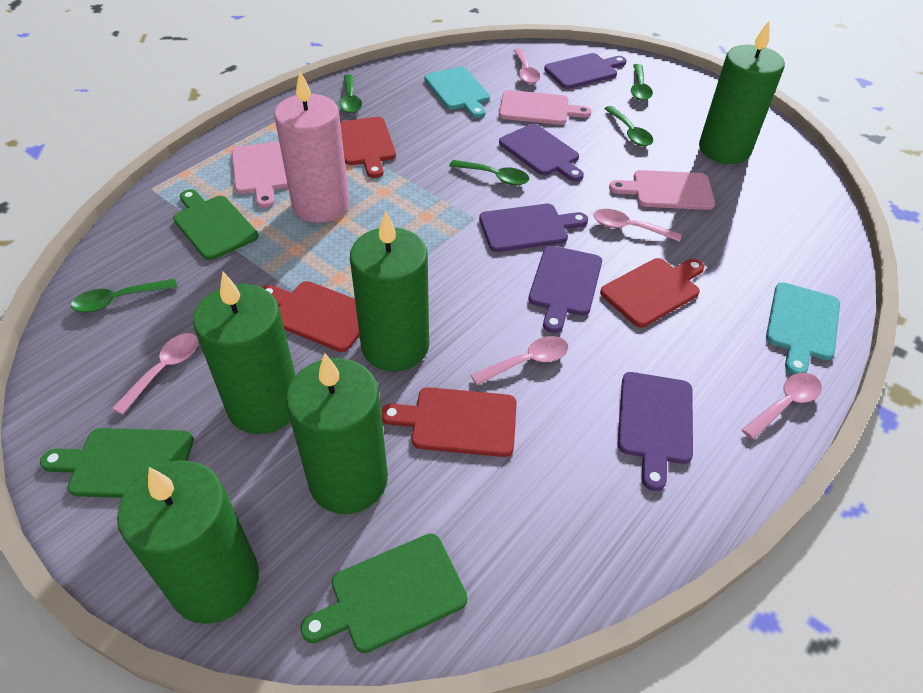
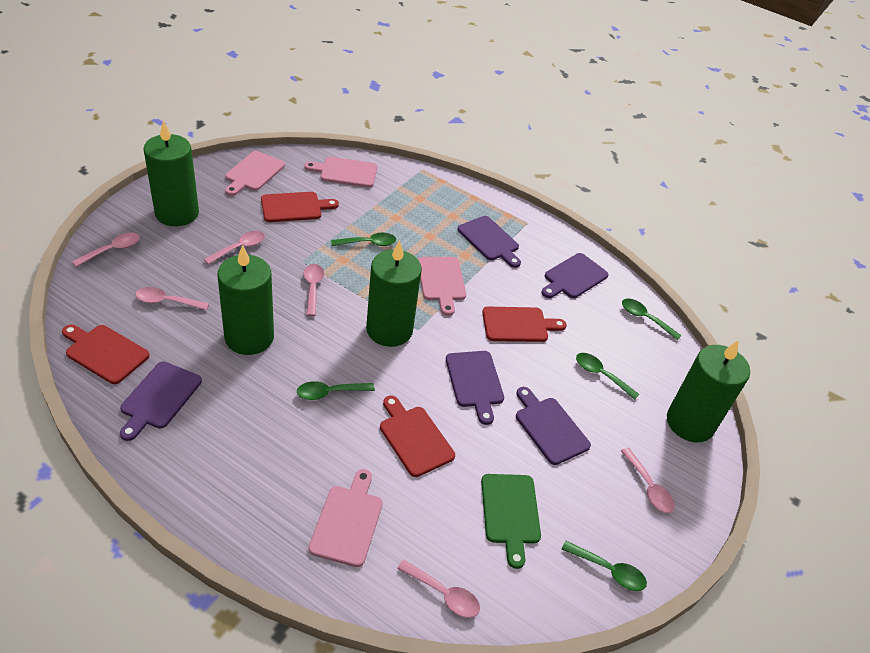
green candle: 5 -> 4
green cutting board: 3 -> 1
pink candle: 1 -> 0
pink cutting board: 3 -> 4
pink spoon: 5 -> 6
turquoise cutting board: 2 -> 0

